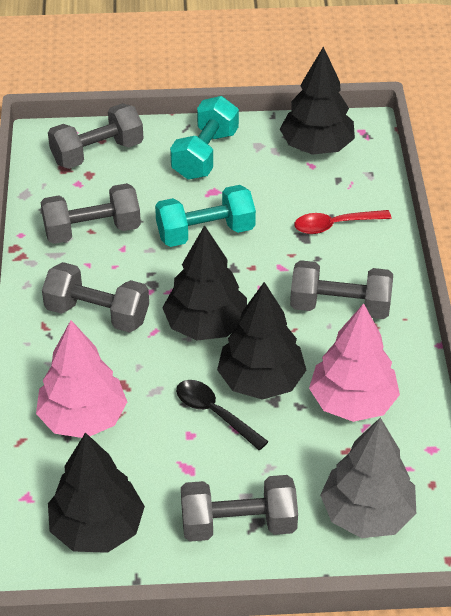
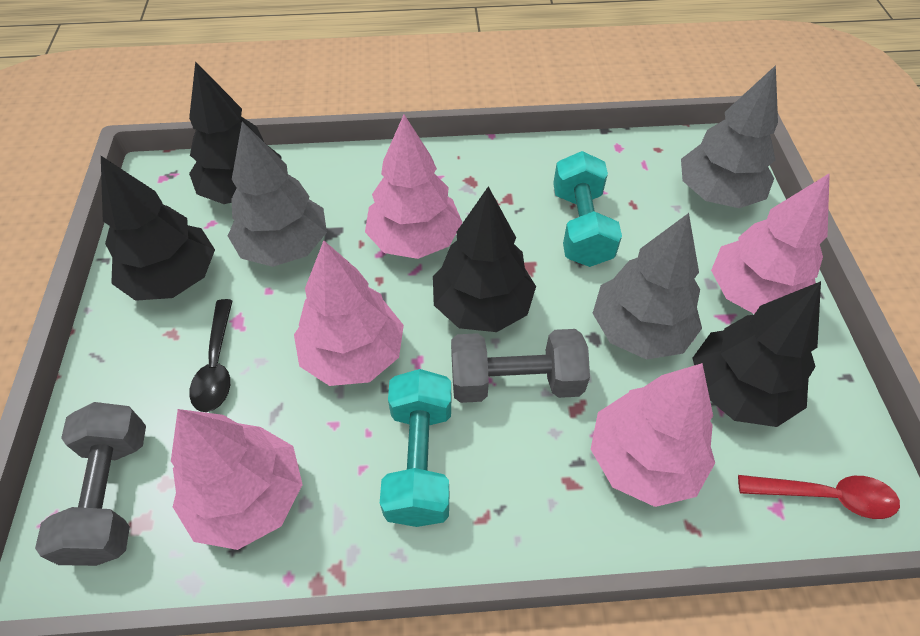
grey dumbbell: 5 -> 2
grey tree: 1 -> 3
pink tree: 2 -> 5

